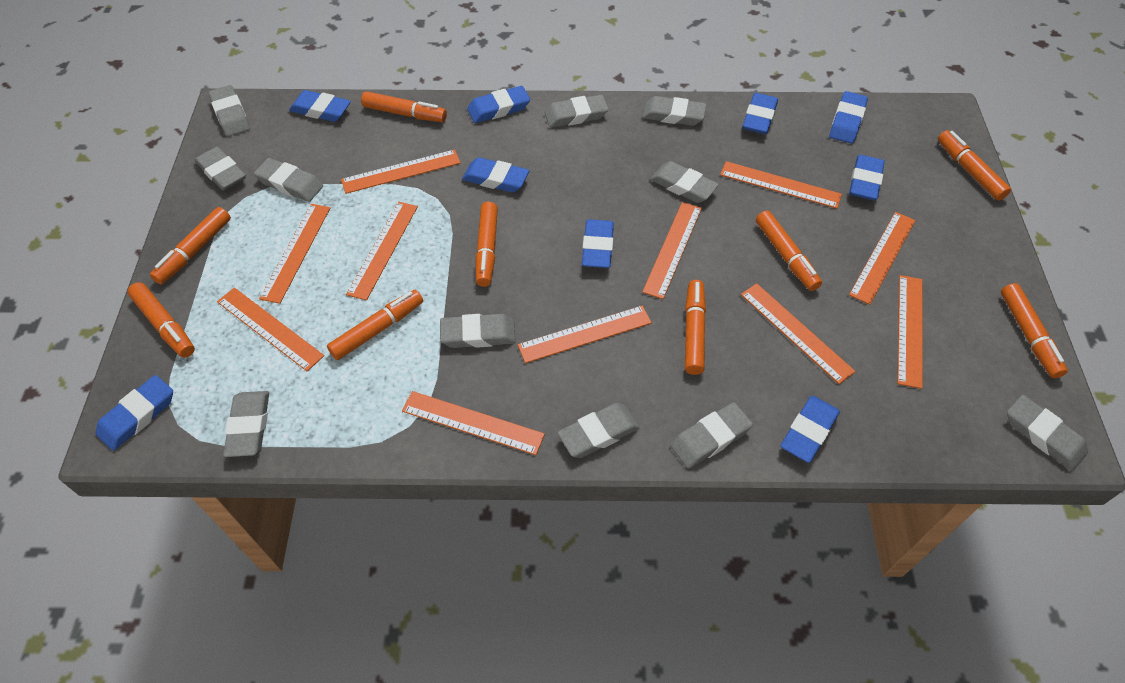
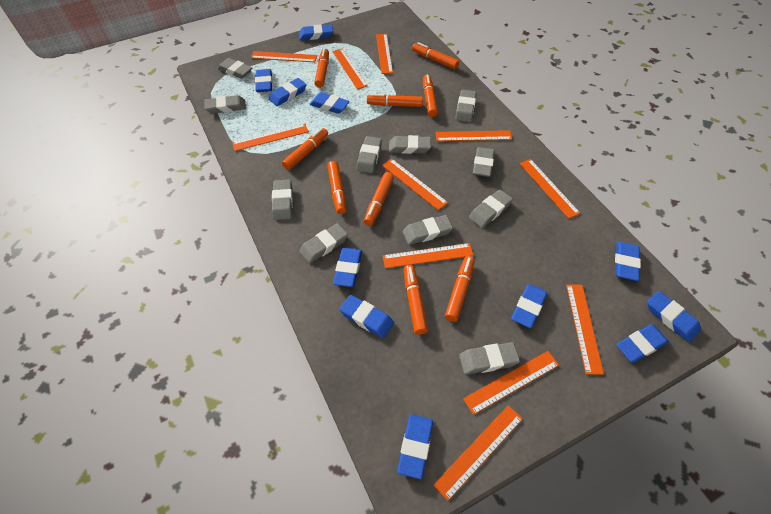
blue eraser: 9 -> 11

